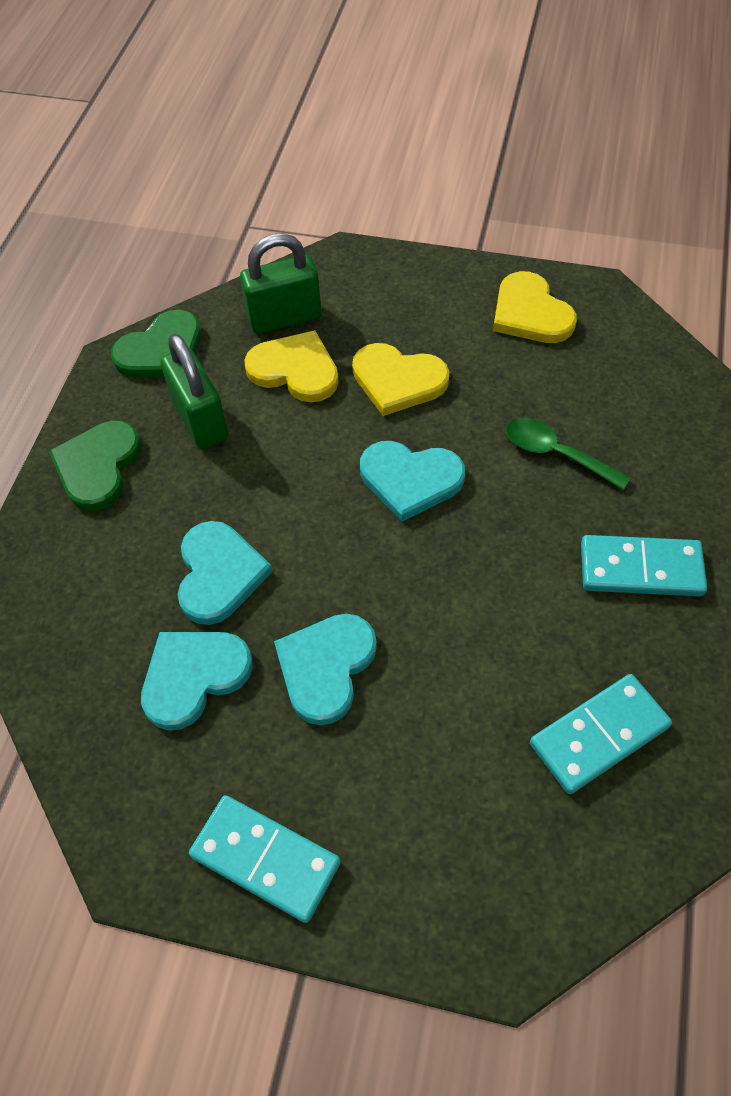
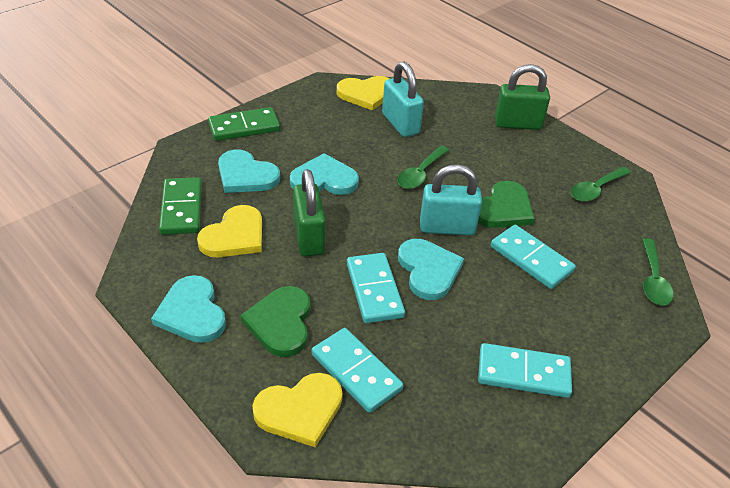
green domino: 0 -> 2
green spoon: 1 -> 3
turquoise domino: 3 -> 4
turquoise padlock: 0 -> 2

